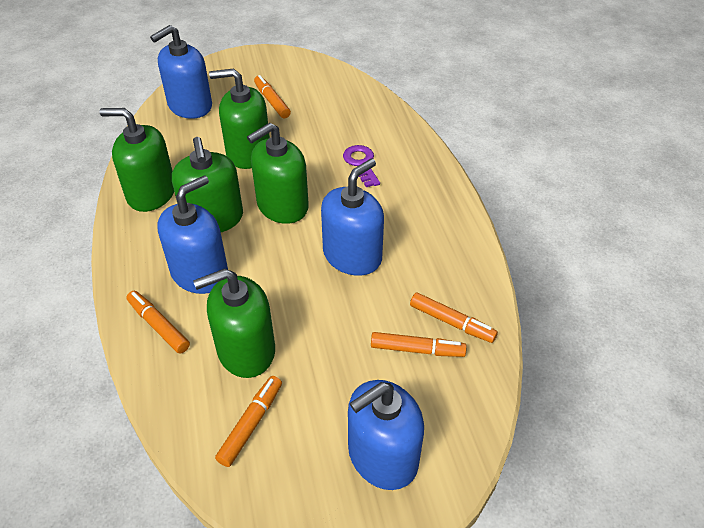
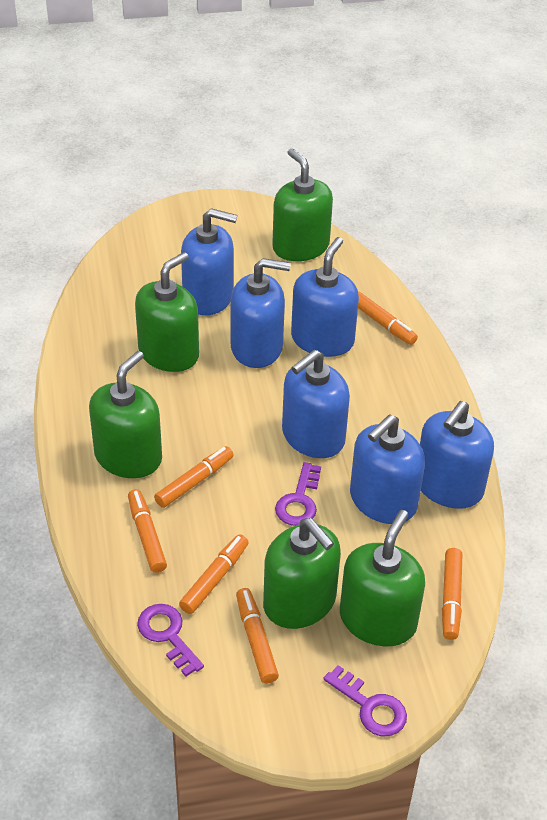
blue soap dispenser: 4 -> 6
orange marker: 5 -> 6
purple key: 1 -> 3

